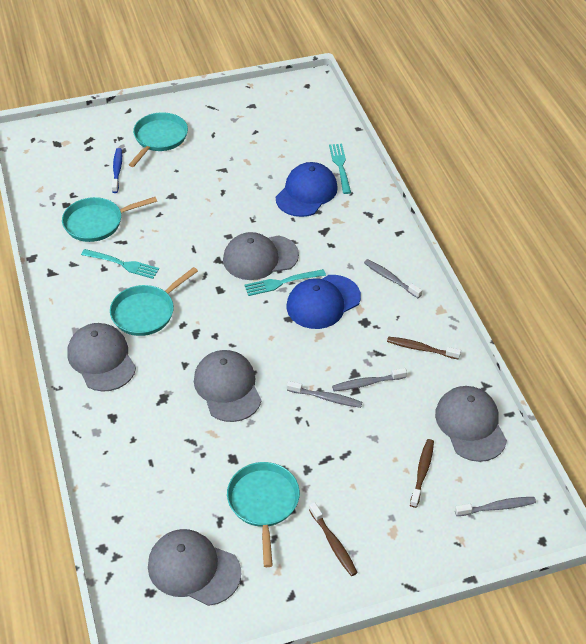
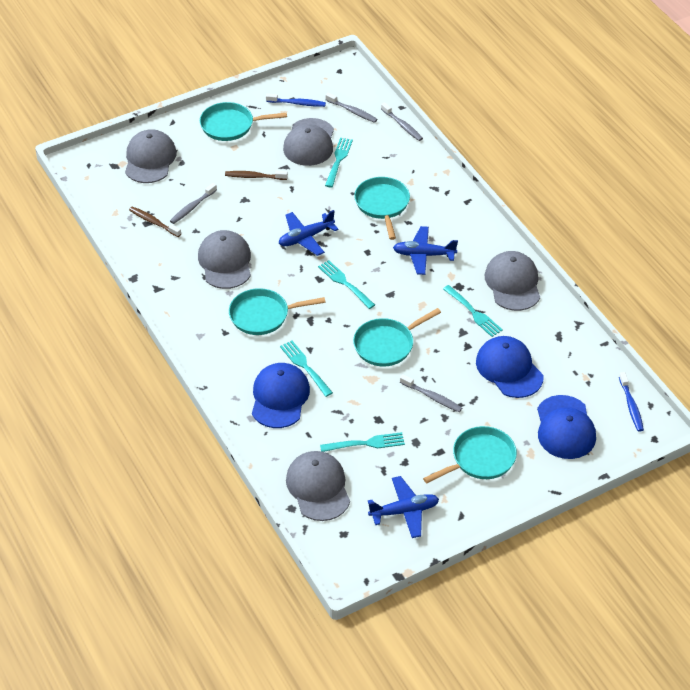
blue cap: 2 -> 3
blue plane: 0 -> 3
blue toothbrush: 1 -> 2
brown toothbrush: 3 -> 2
turquoise fork: 3 -> 5
turquoise pan: 4 -> 5

